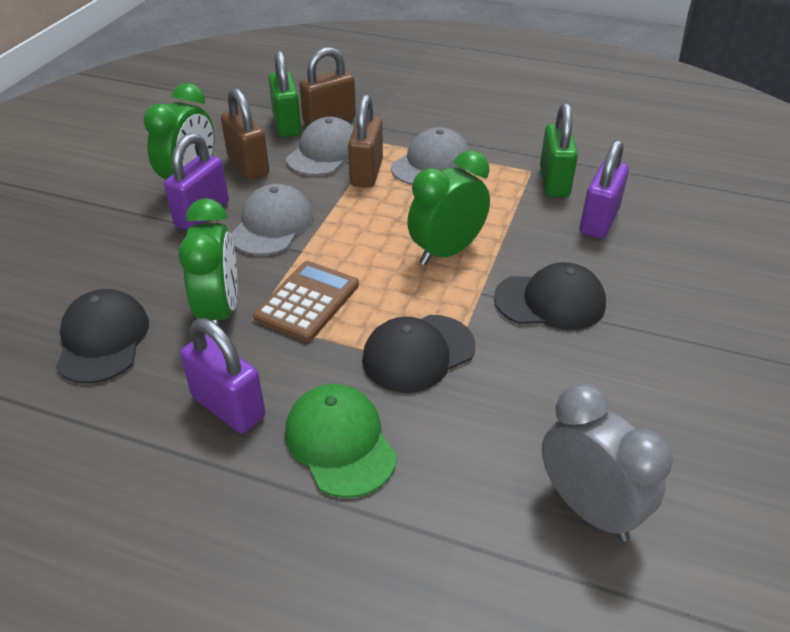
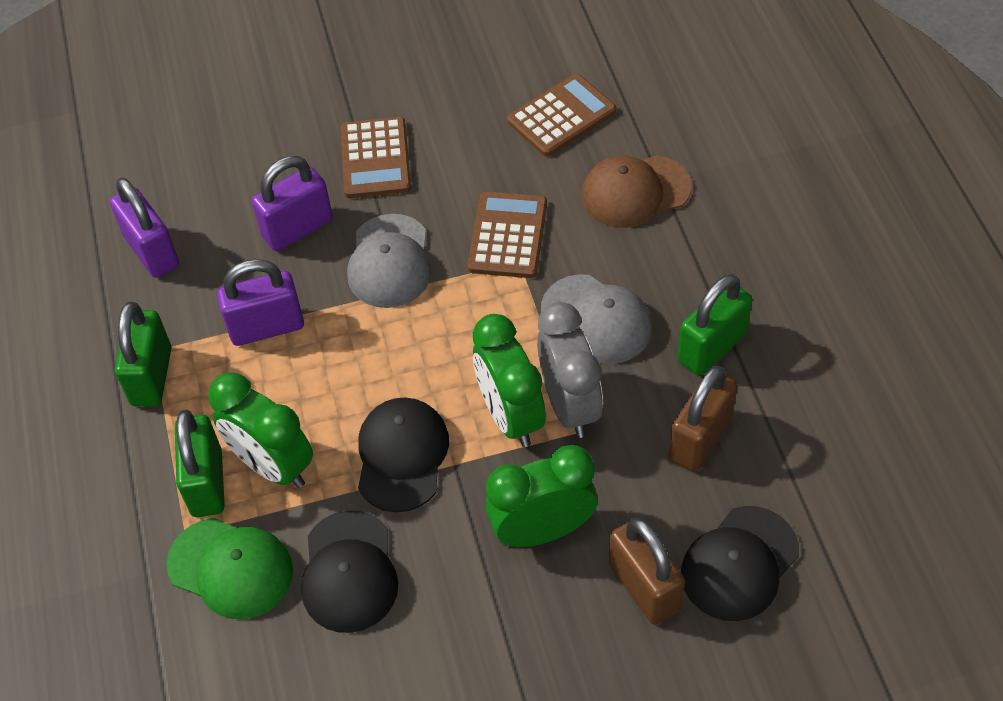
brown calculator: 1 -> 3
brown cap: 0 -> 1
brown padlock: 3 -> 2
green padlock: 2 -> 3
grey cap: 3 -> 2

